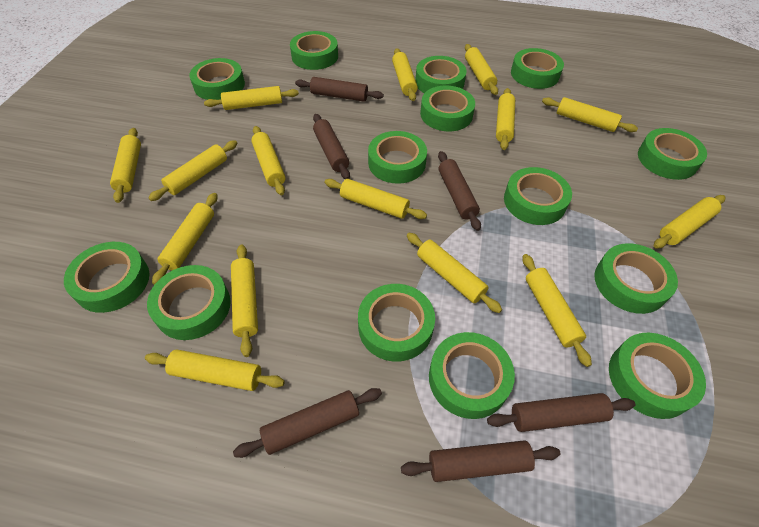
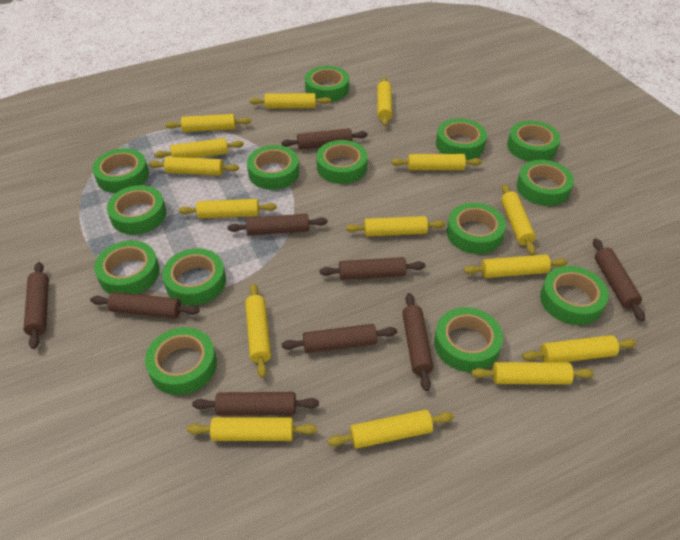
brown rolling pin: 6 -> 9

